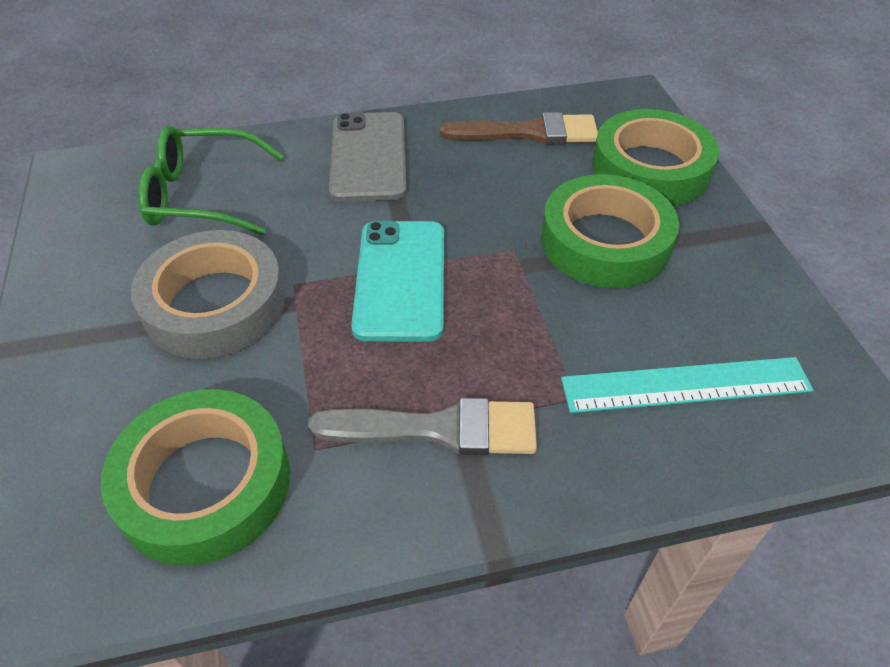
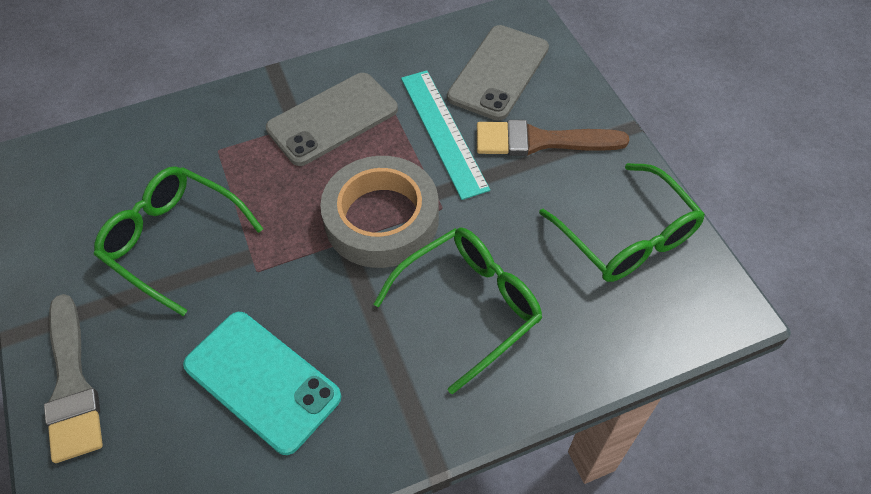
green glasses: 1 -> 3
green tape: 3 -> 0
grey phone: 1 -> 2

